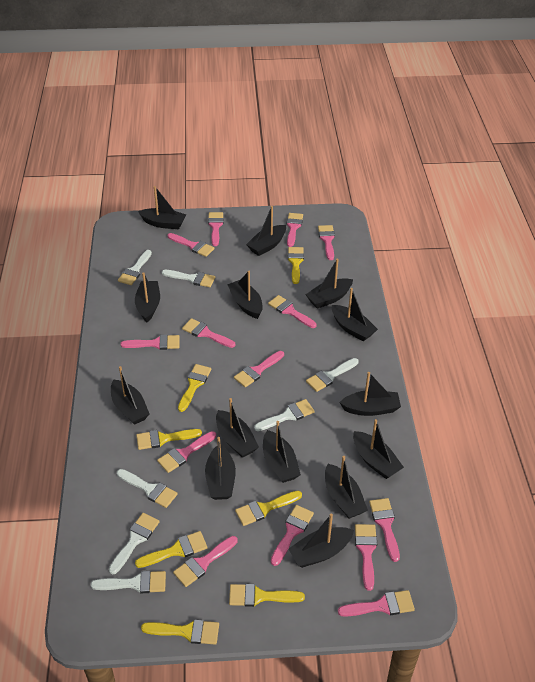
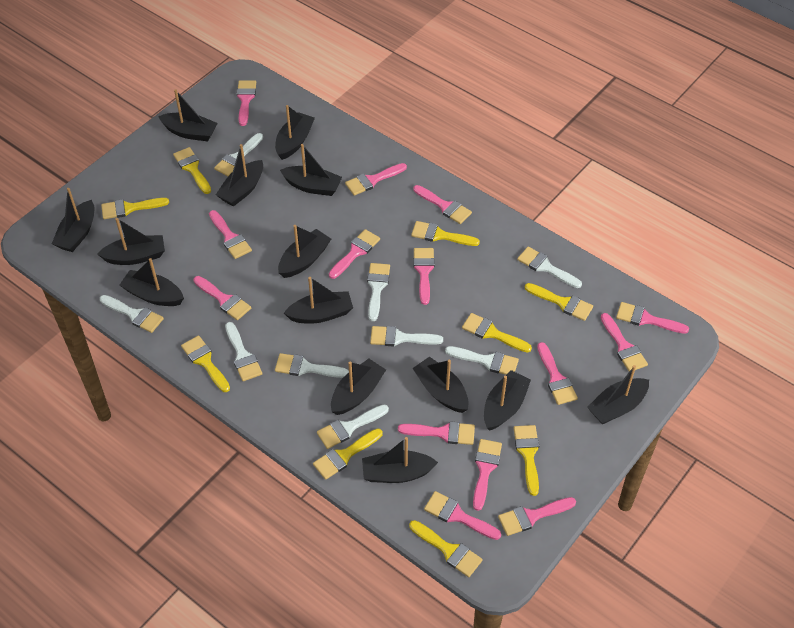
white brush: 7 -> 9
yellow brush: 7 -> 9

